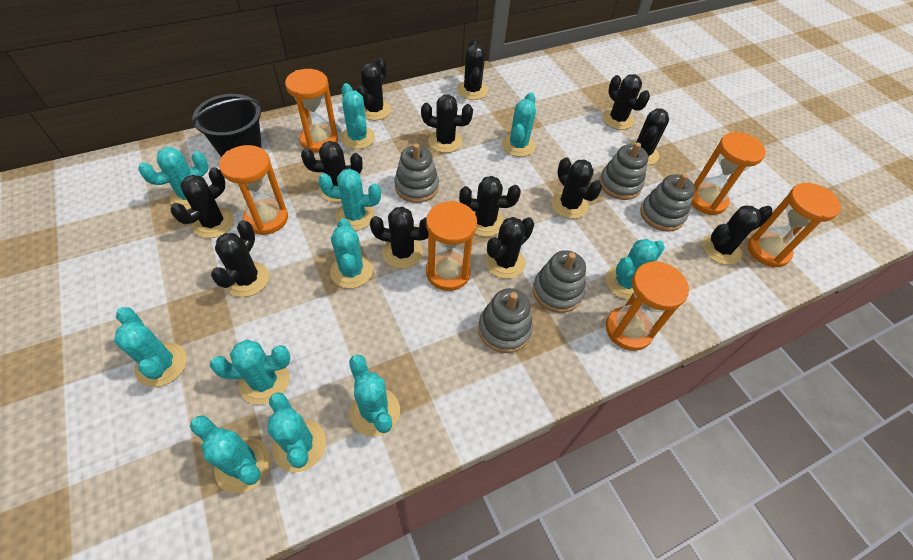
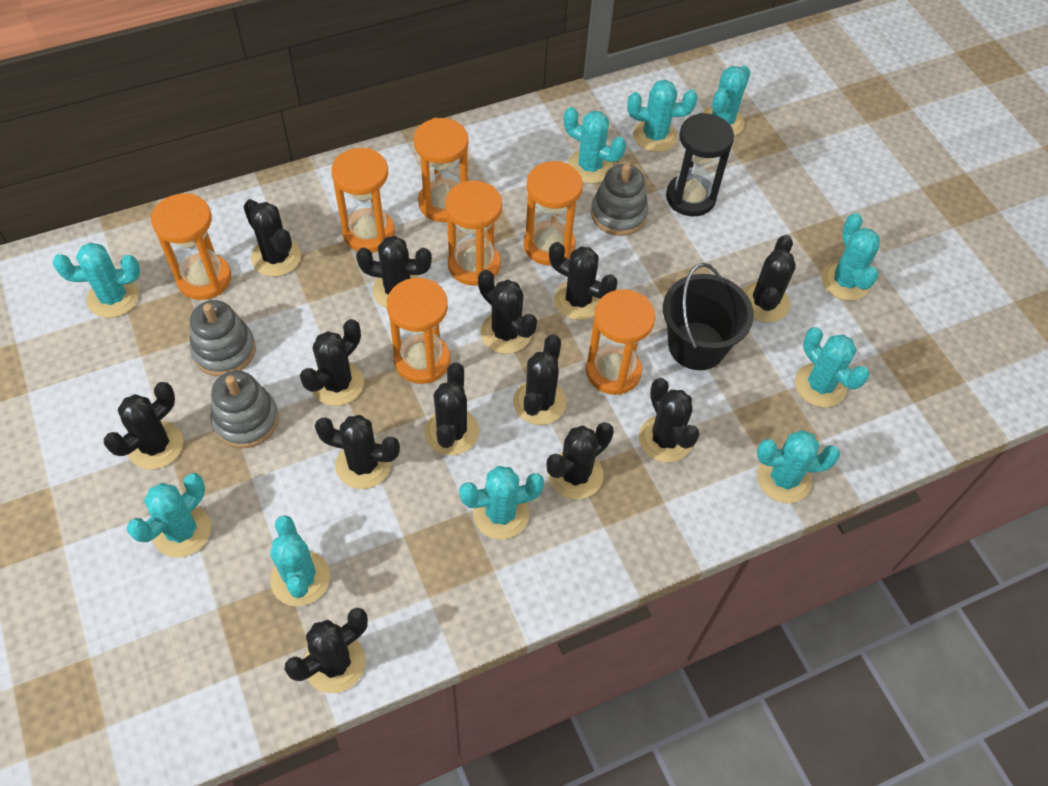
black hourglass: 0 -> 1
grey stacking toy: 5 -> 3
orange hourglass: 6 -> 7
turquoise cactus: 11 -> 10

